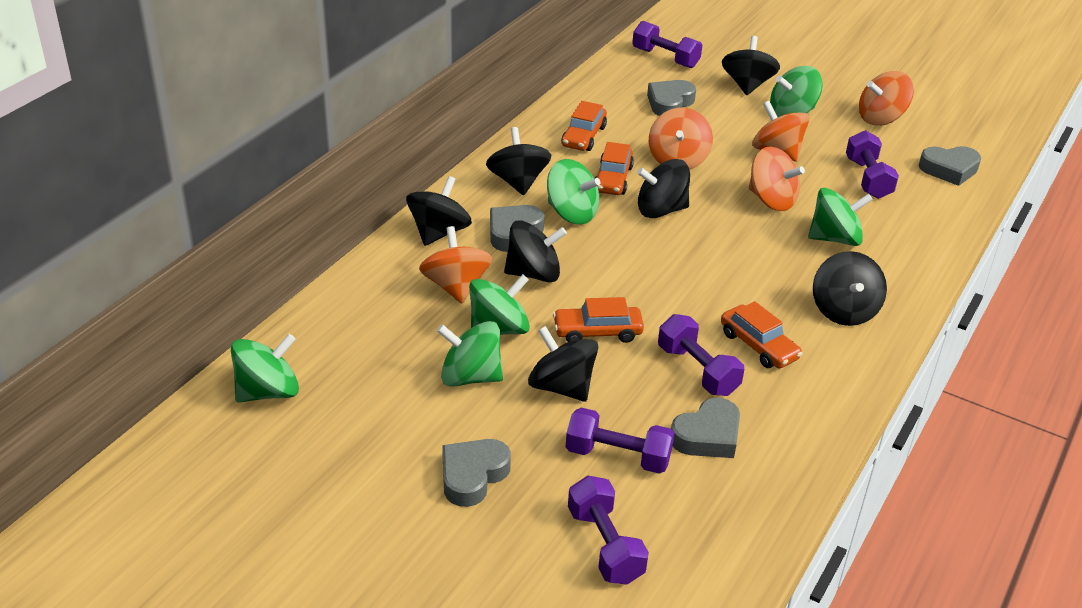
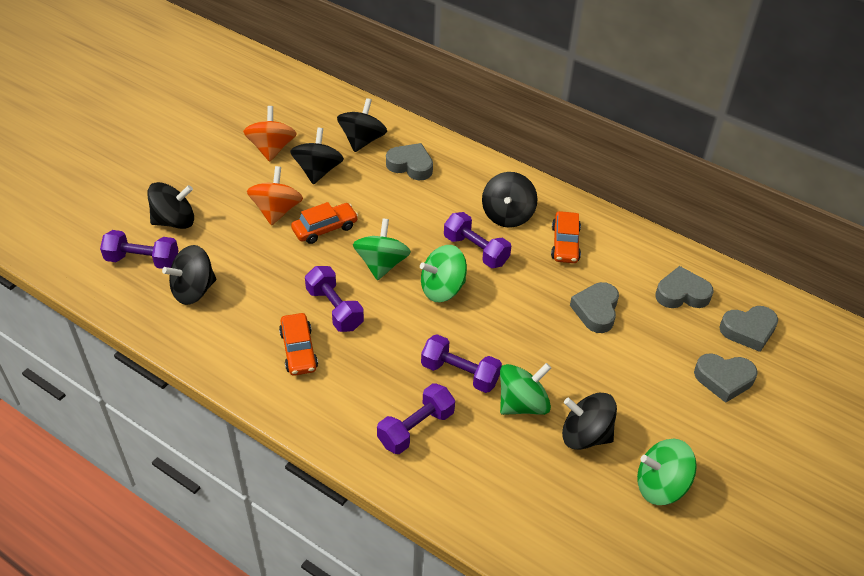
black spinning top: 7 -> 6
green spinning top: 6 -> 4
orange car: 4 -> 3
orange spinning top: 5 -> 2

